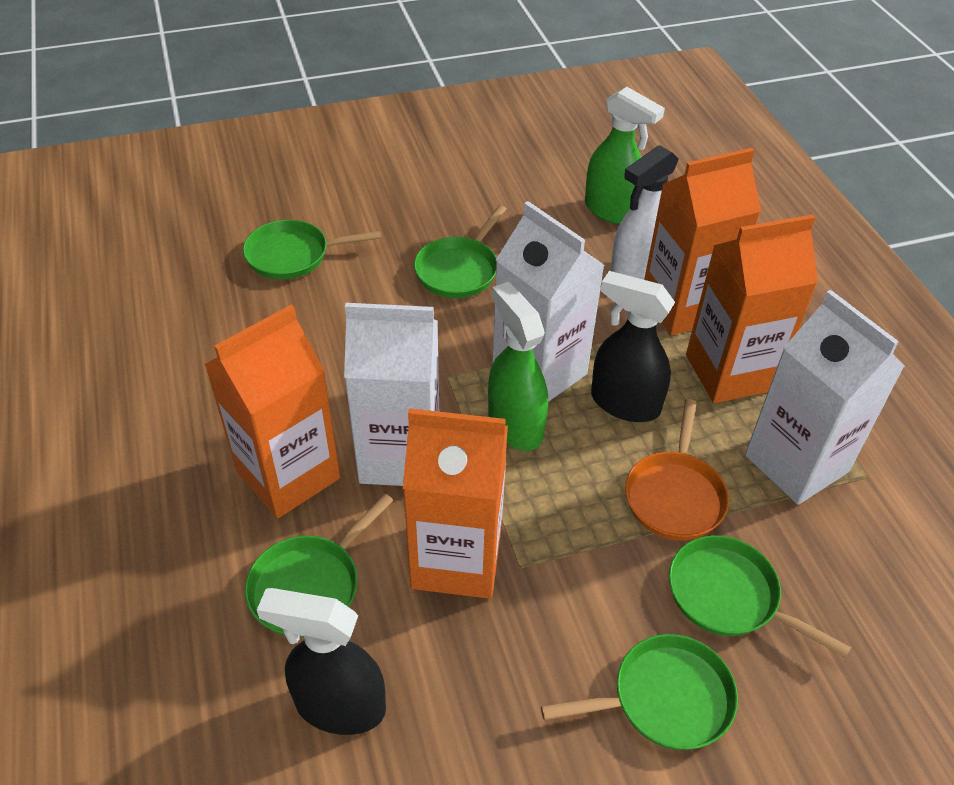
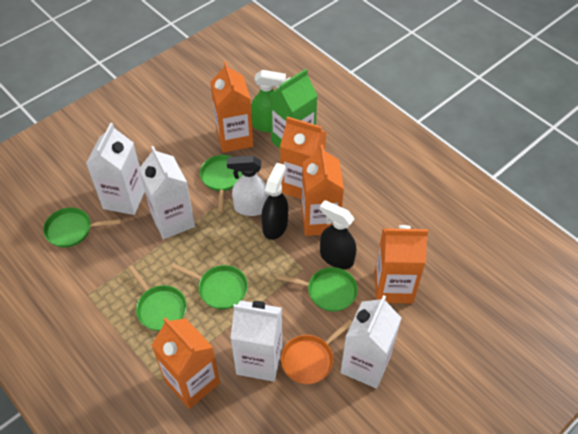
green carton: 0 -> 1
green spray bottle: 2 -> 1
orange carton: 4 -> 5
white carton: 3 -> 4

